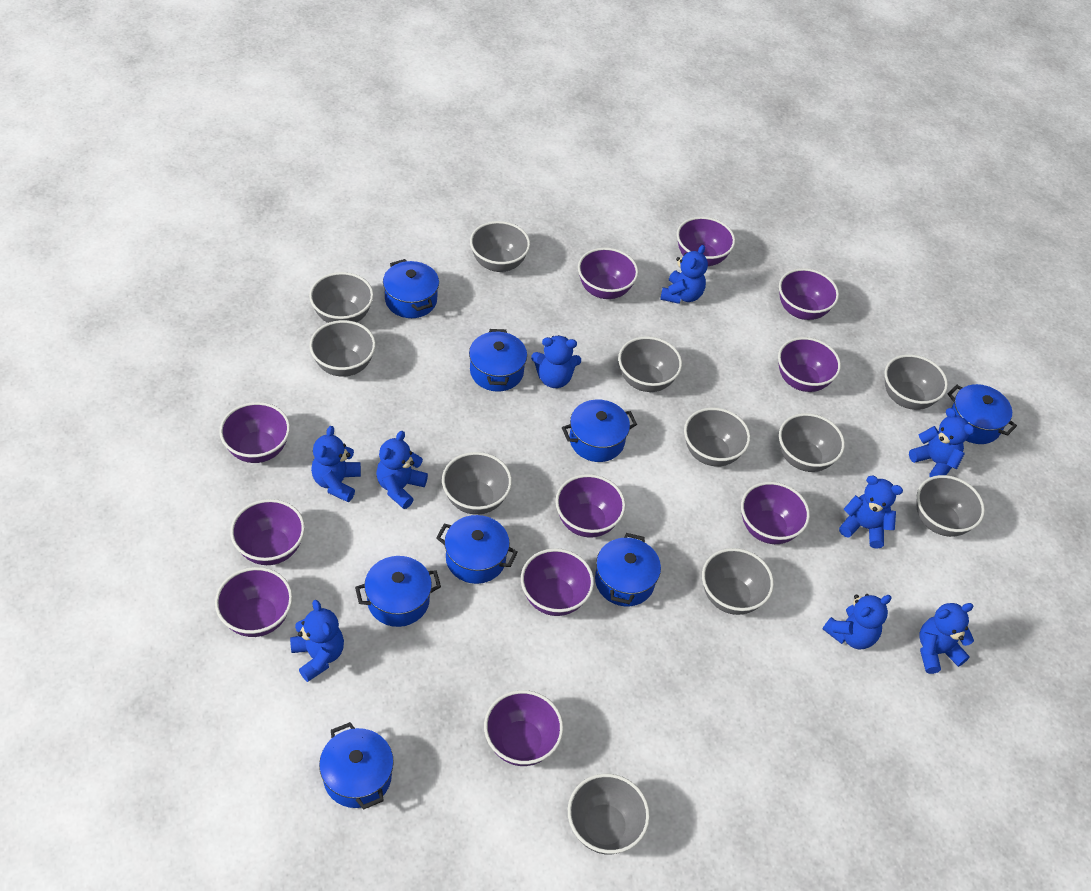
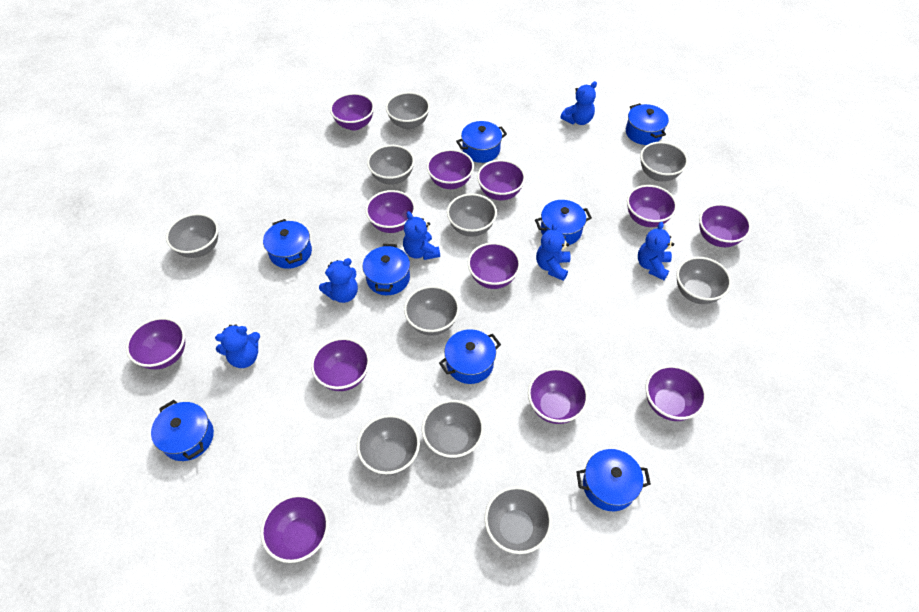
blue teddy bear: 9 -> 6
grey bowl: 11 -> 10
purple bowl: 11 -> 12

